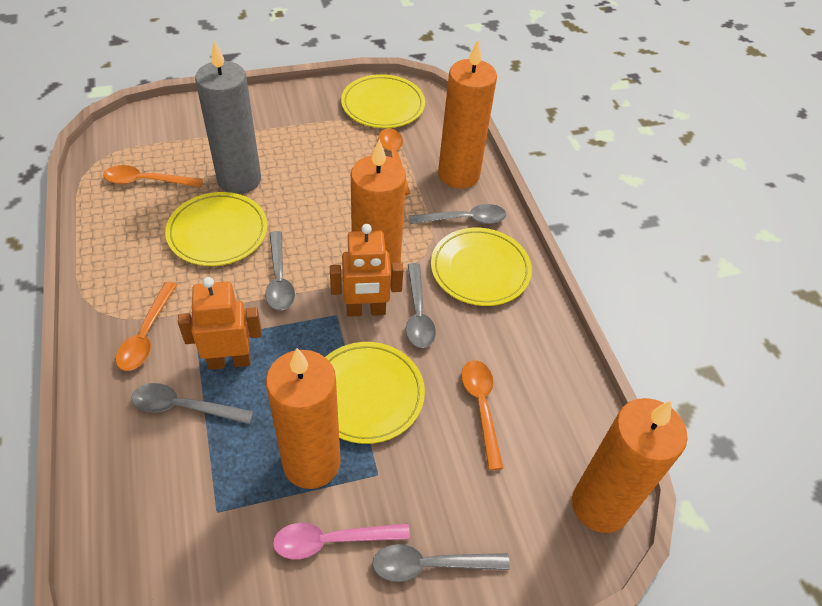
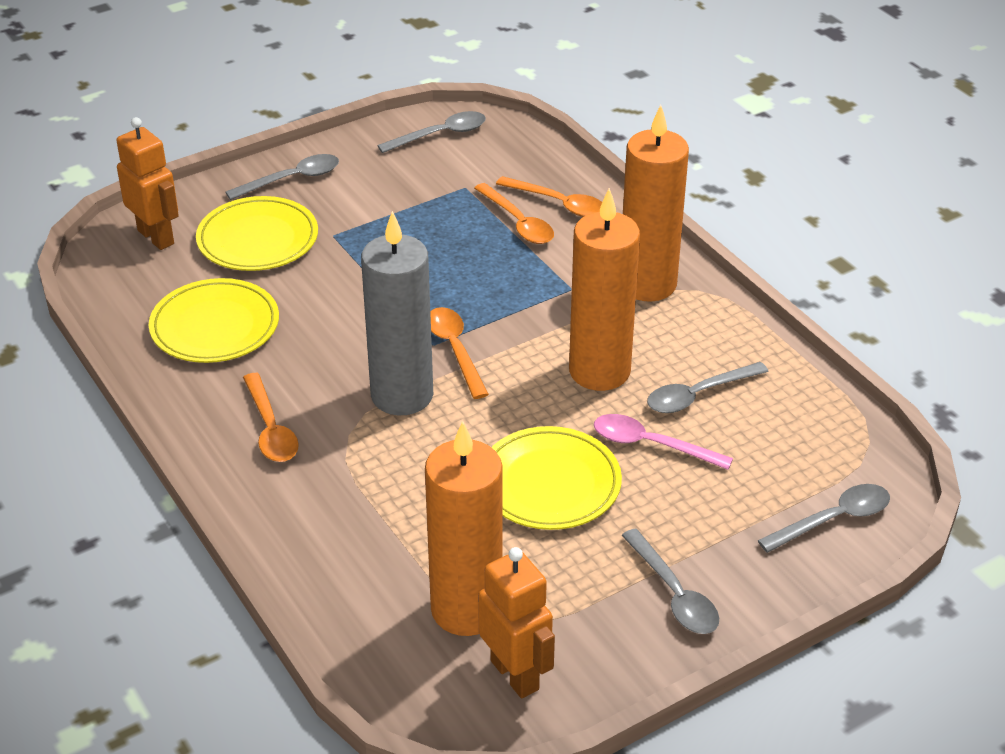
orange candle: 4 -> 3
yellow plate: 4 -> 3

